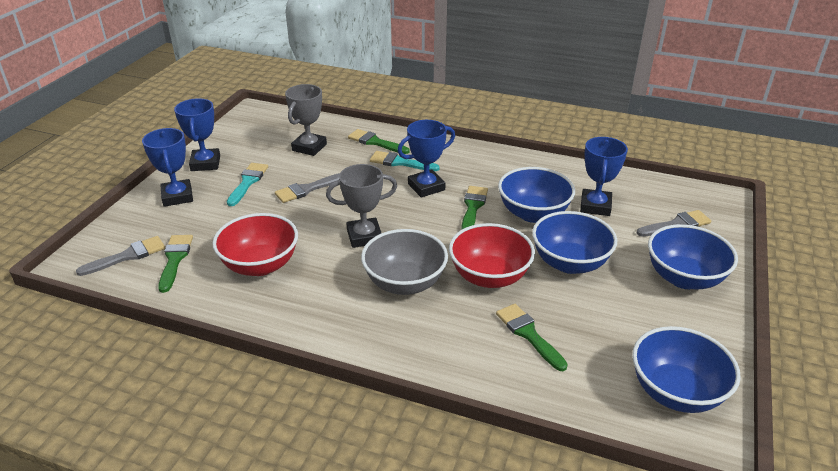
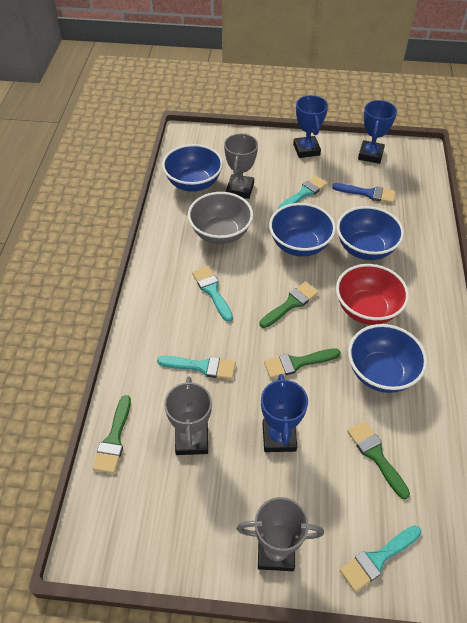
blue brush: 0 -> 1
blue trophy: 4 -> 3
grey brush: 3 -> 0
grey trophy: 2 -> 3
red bowl: 2 -> 1
turquoise brush: 2 -> 4

